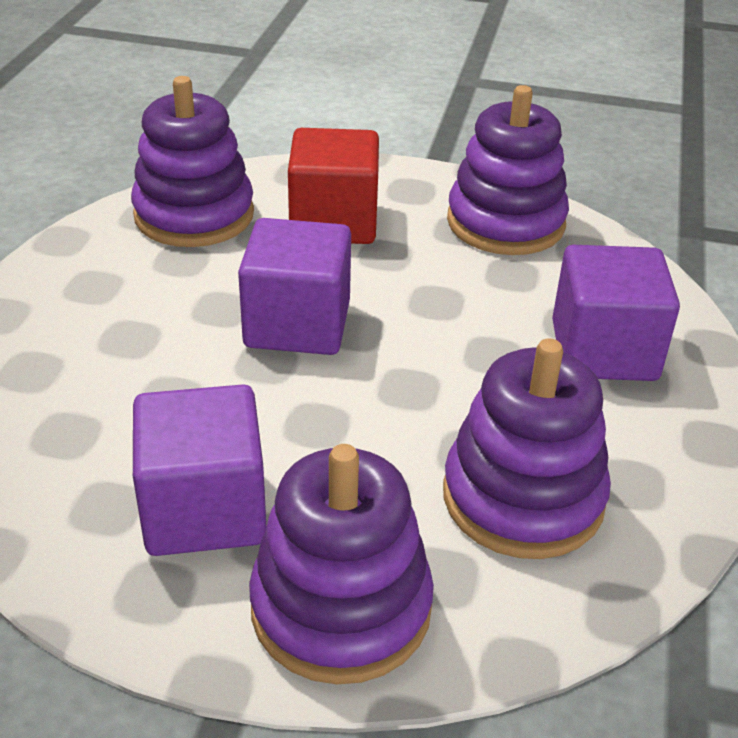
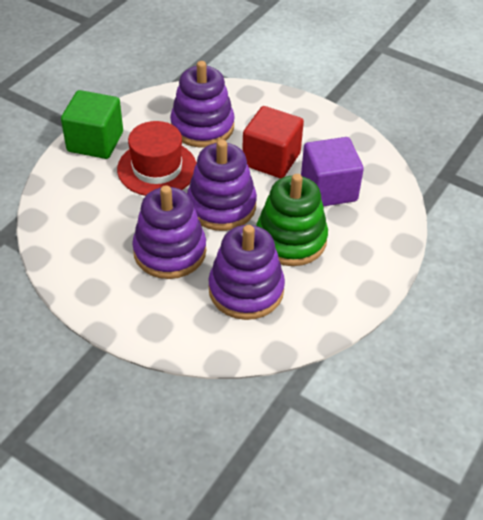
green cube: 0 -> 1
green stacking toy: 0 -> 1
purple cube: 3 -> 1
red hat: 0 -> 1

